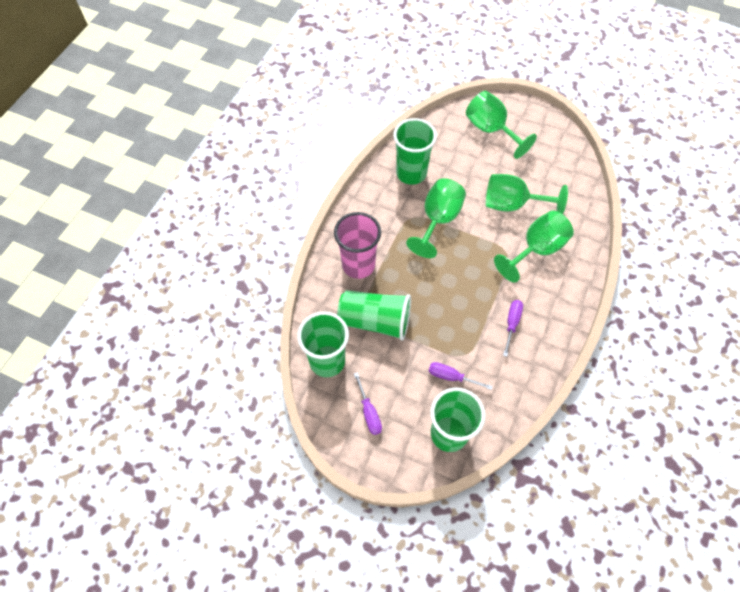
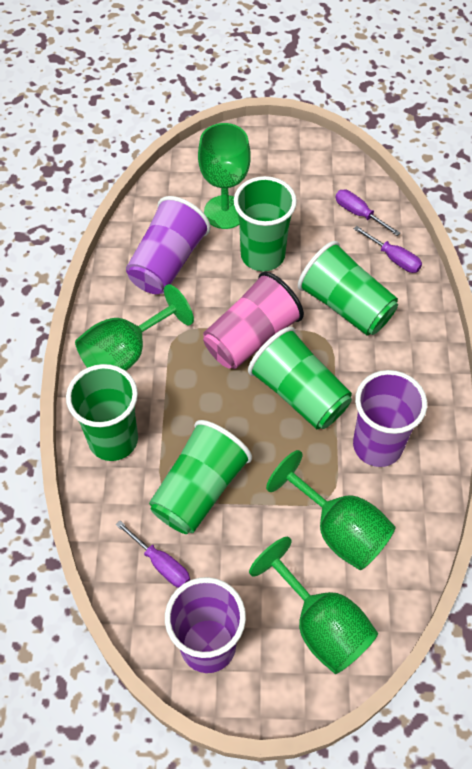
green cup: 4 -> 5
purple cup: 0 -> 3

